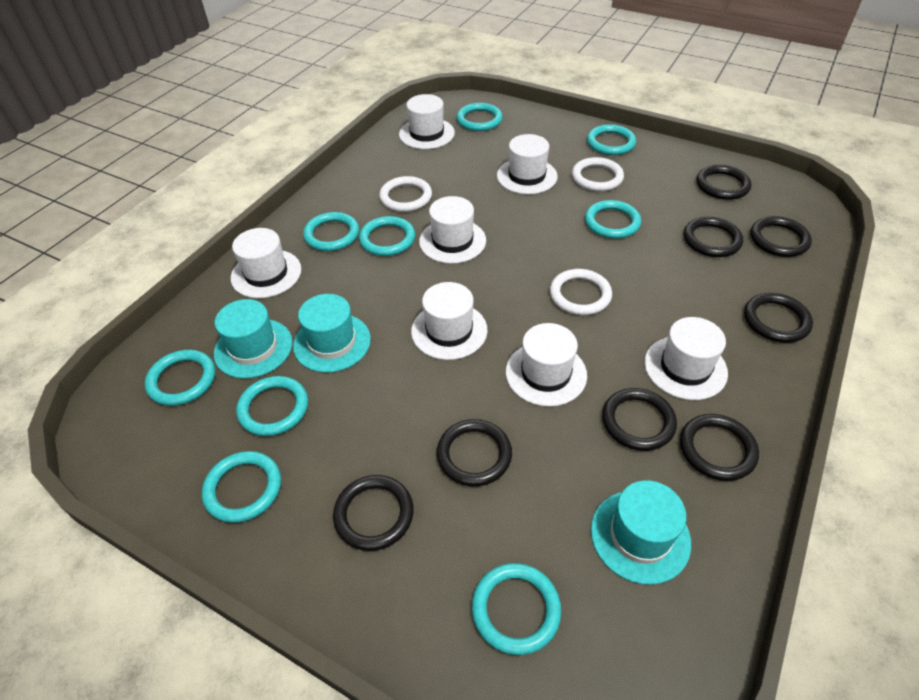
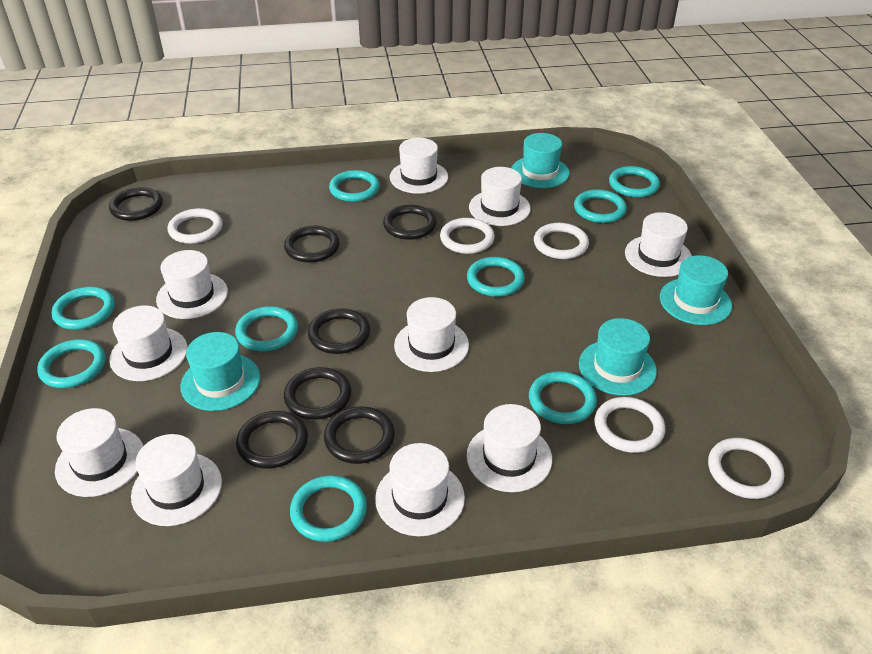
black ring: 8 -> 7
turquoise hat: 3 -> 4
white hat: 7 -> 10
white ring: 3 -> 5

